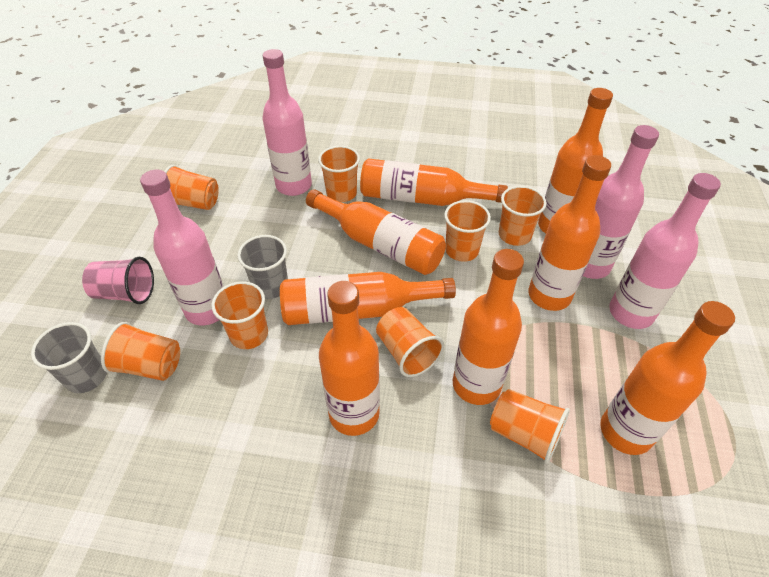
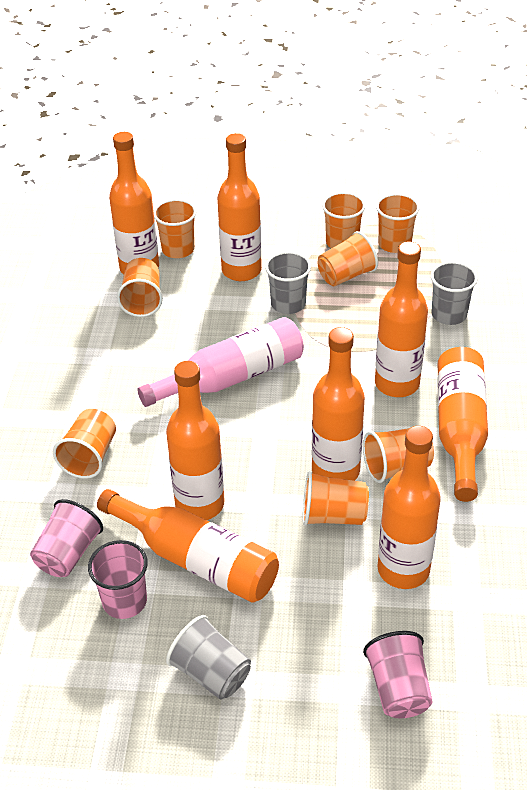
grey cup: 2 -> 3
pink bottle: 4 -> 1
pink cup: 1 -> 3

